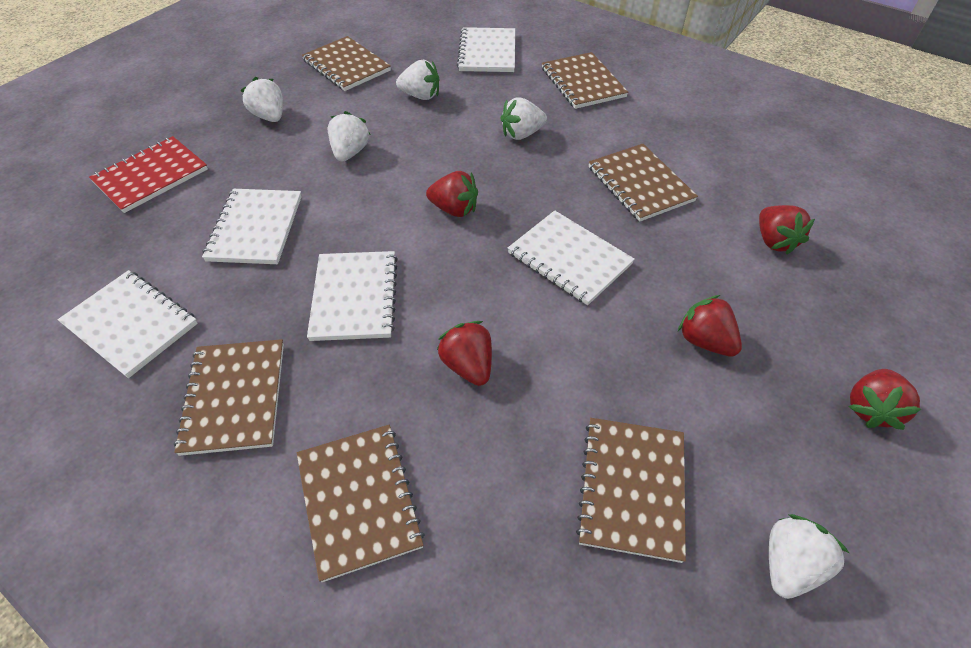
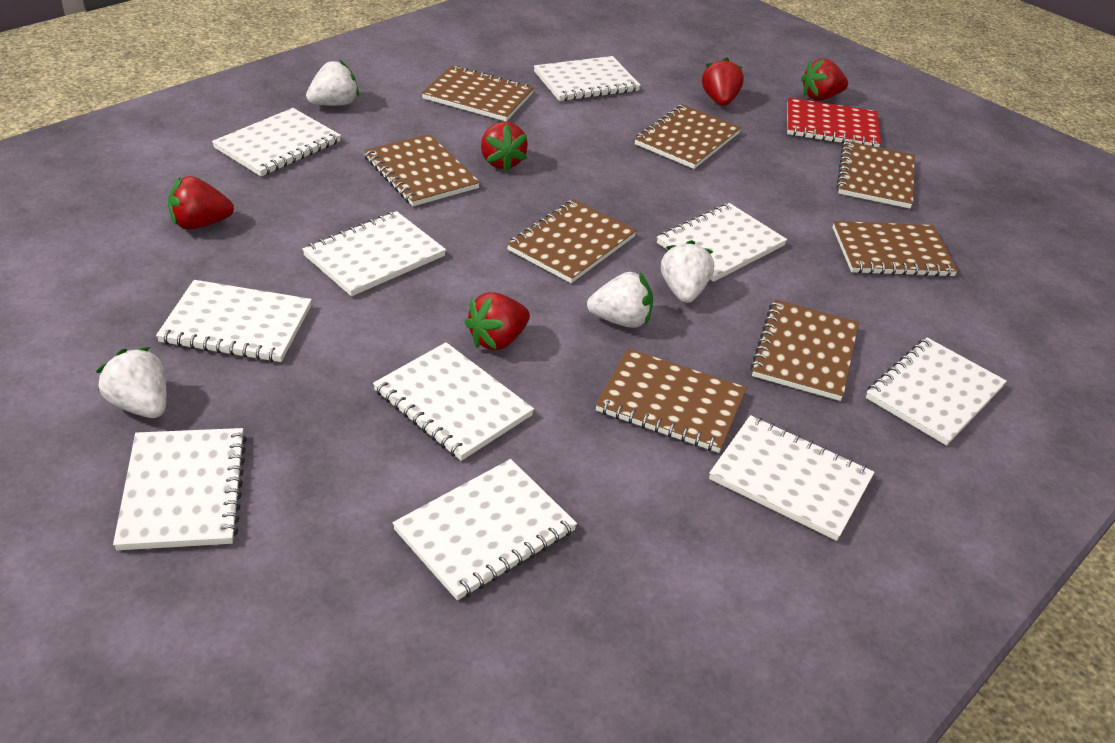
brown notebook: 6 -> 8
white notebook: 5 -> 10
white strawberry: 5 -> 4

